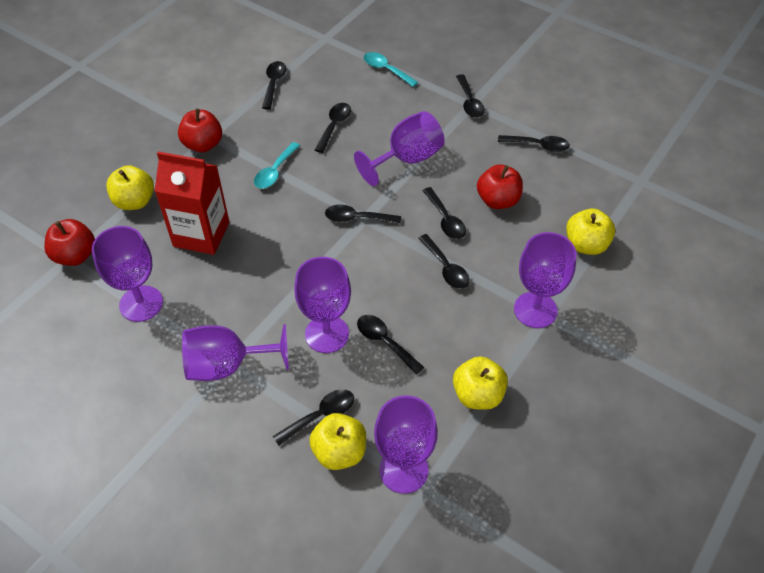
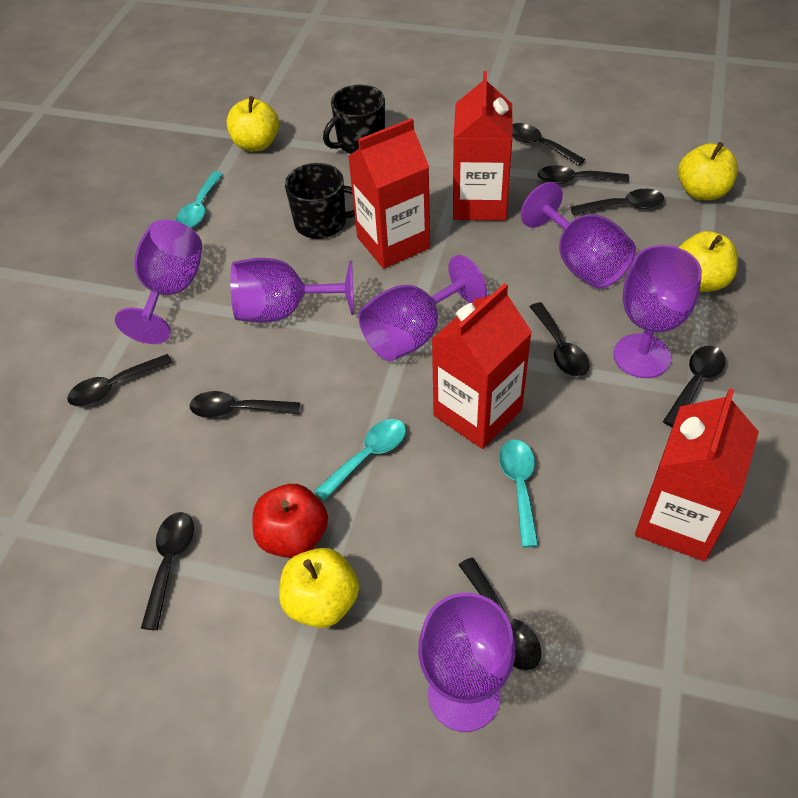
black mug: 0 -> 2
red apple: 3 -> 1
red carton: 1 -> 4
turquoise spoon: 2 -> 3

